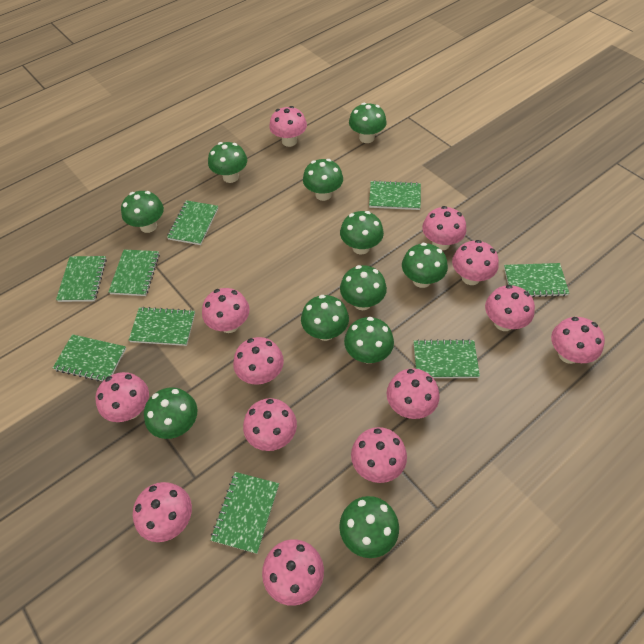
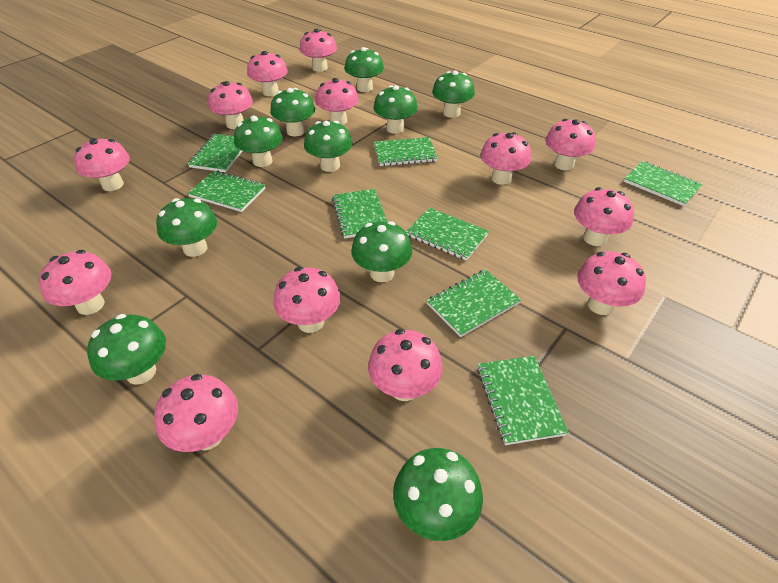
green mushroom: 11 -> 10
green notebook: 9 -> 8

